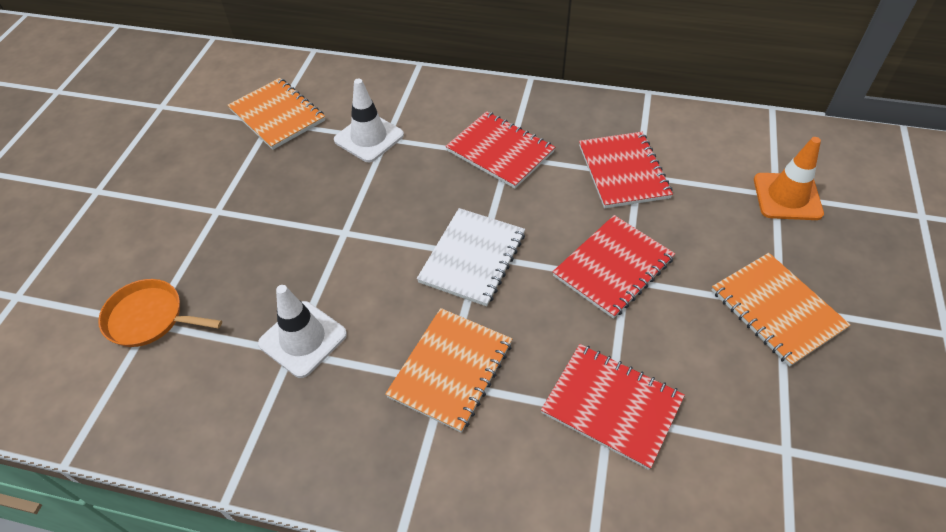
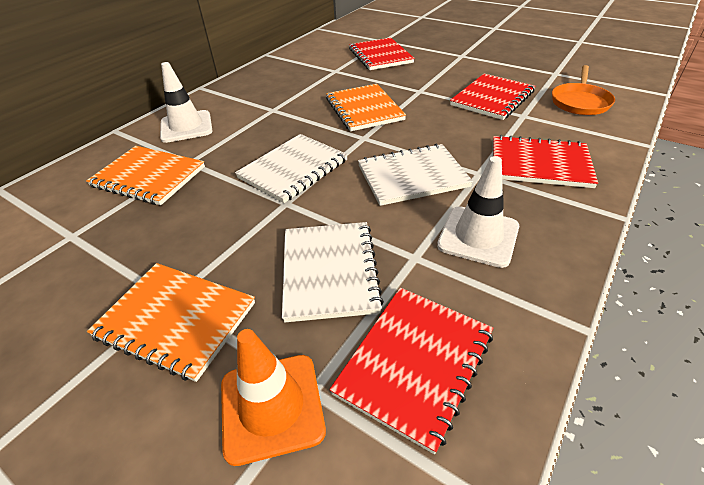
white notebook: 1 -> 3

